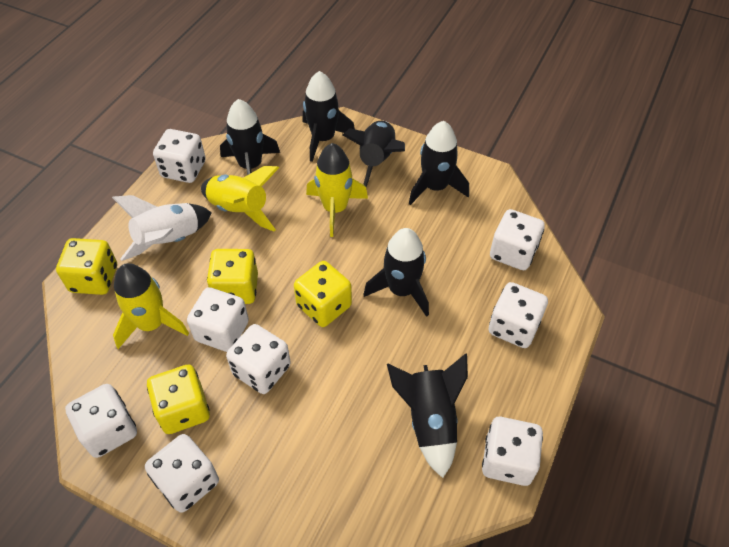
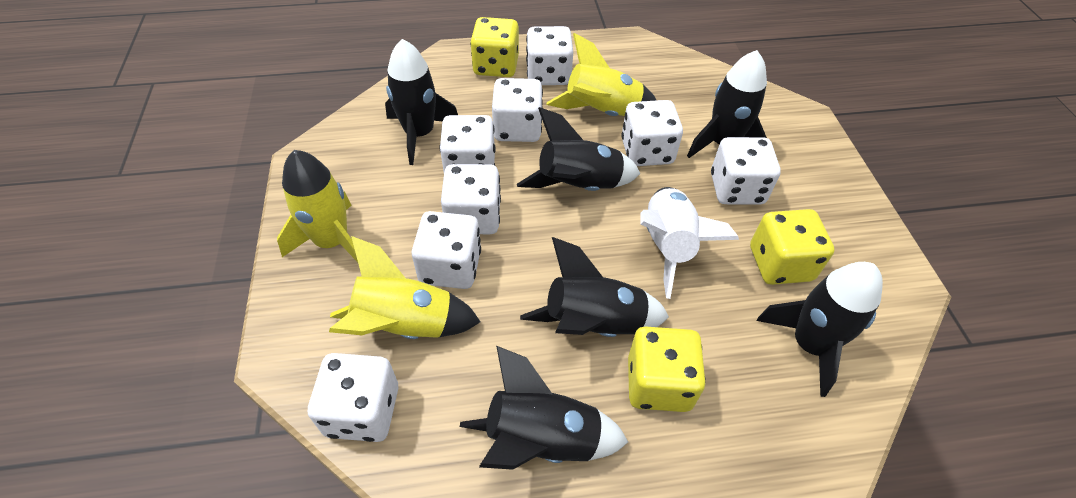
yellow dice: 4 -> 3

